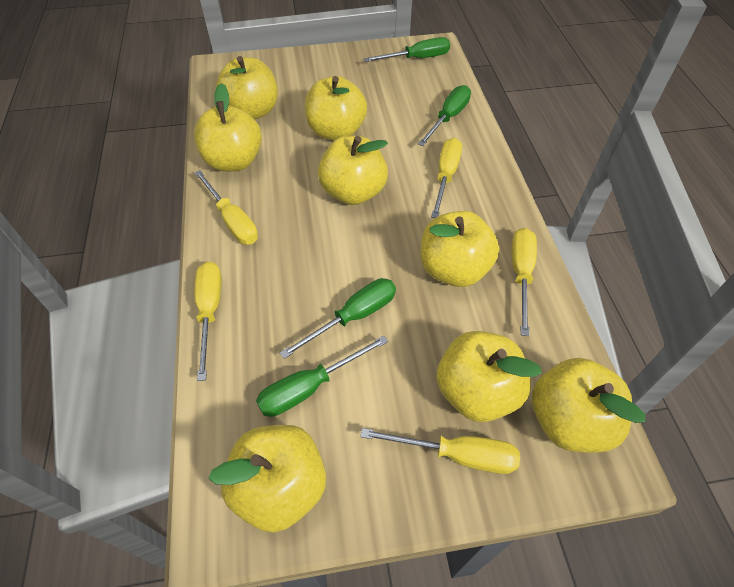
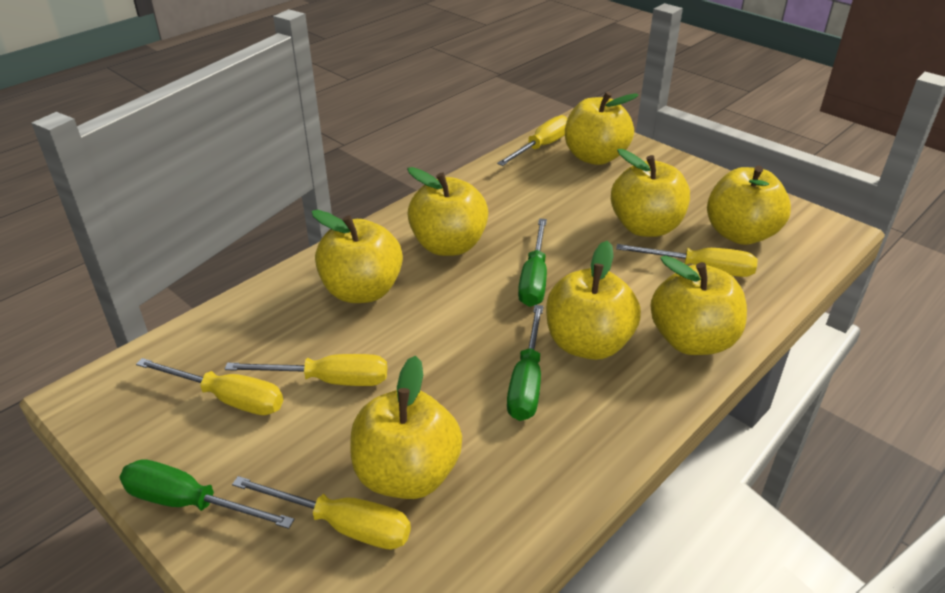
green screwdriver: 4 -> 3

